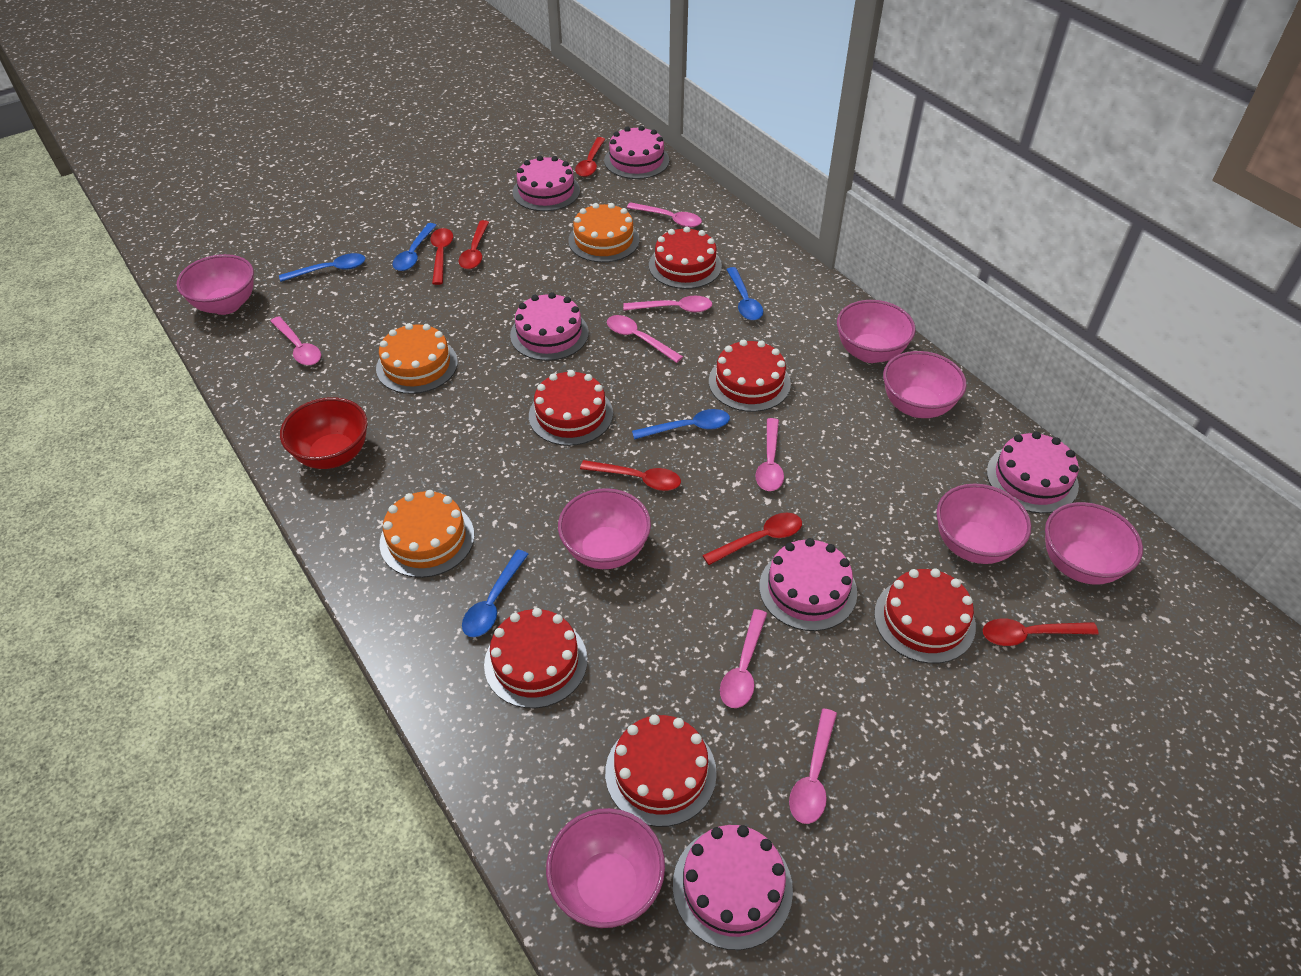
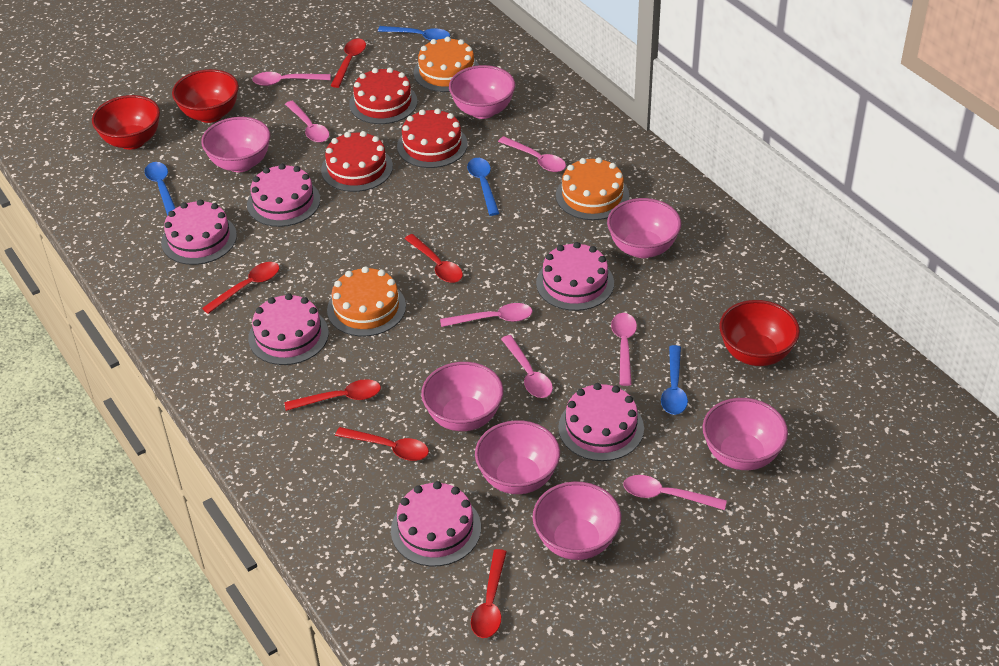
blue spoon: 5 -> 4
red bowl: 1 -> 3
red cake: 6 -> 3

